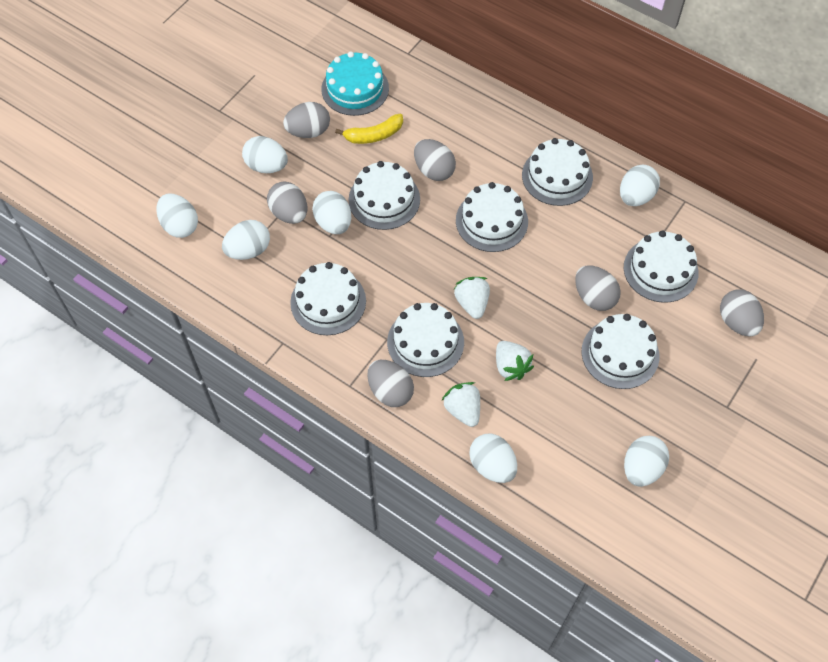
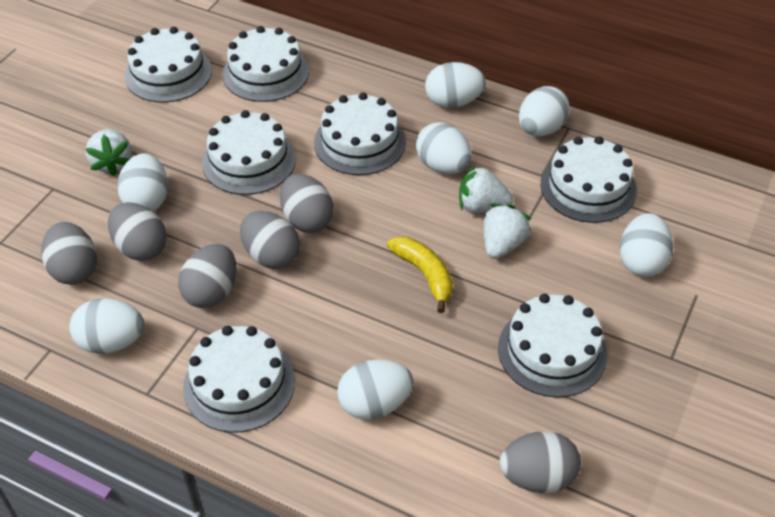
turquoise cake: 1 -> 0

